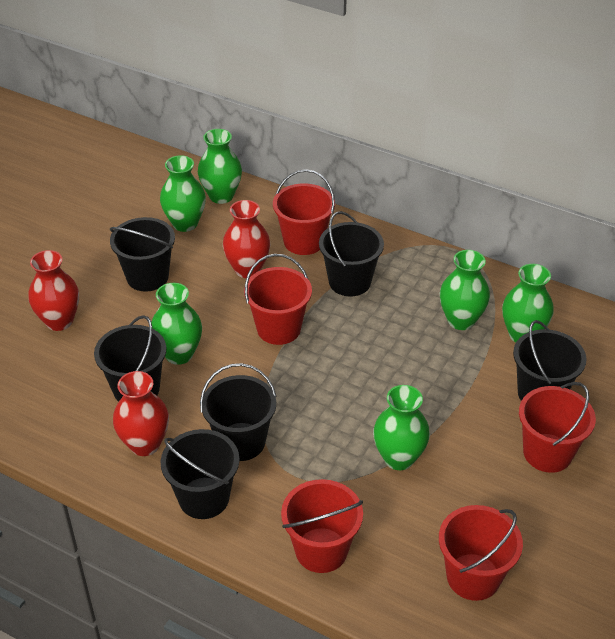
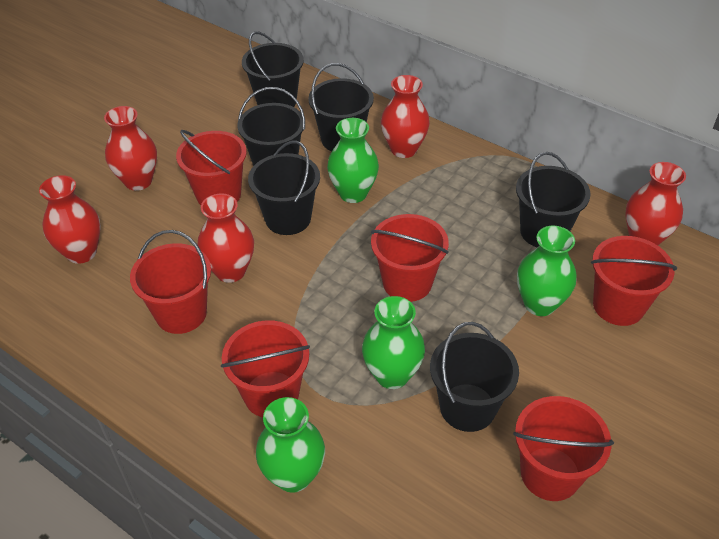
green vase: 6 -> 4
red bucket: 5 -> 6
red vase: 3 -> 5

